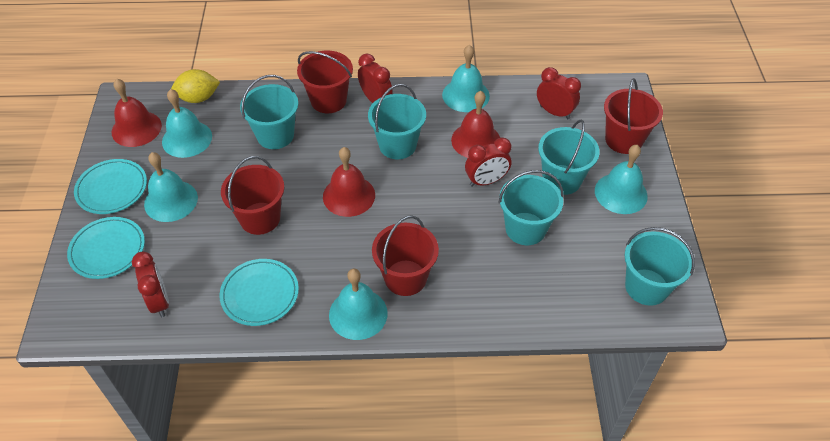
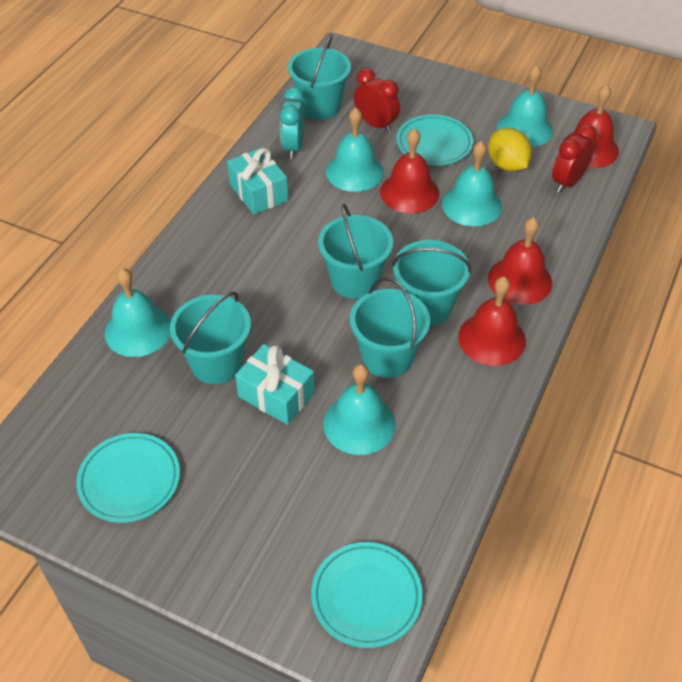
red bell: 3 -> 4
red bucket: 4 -> 0
red clock: 4 -> 2
turquoise clock: 0 -> 1
turquoise gift: 0 -> 2

